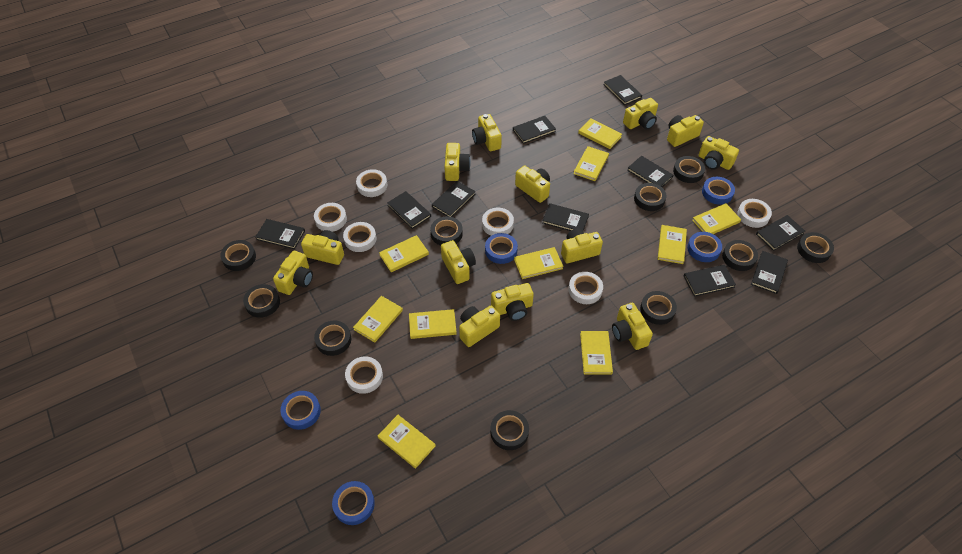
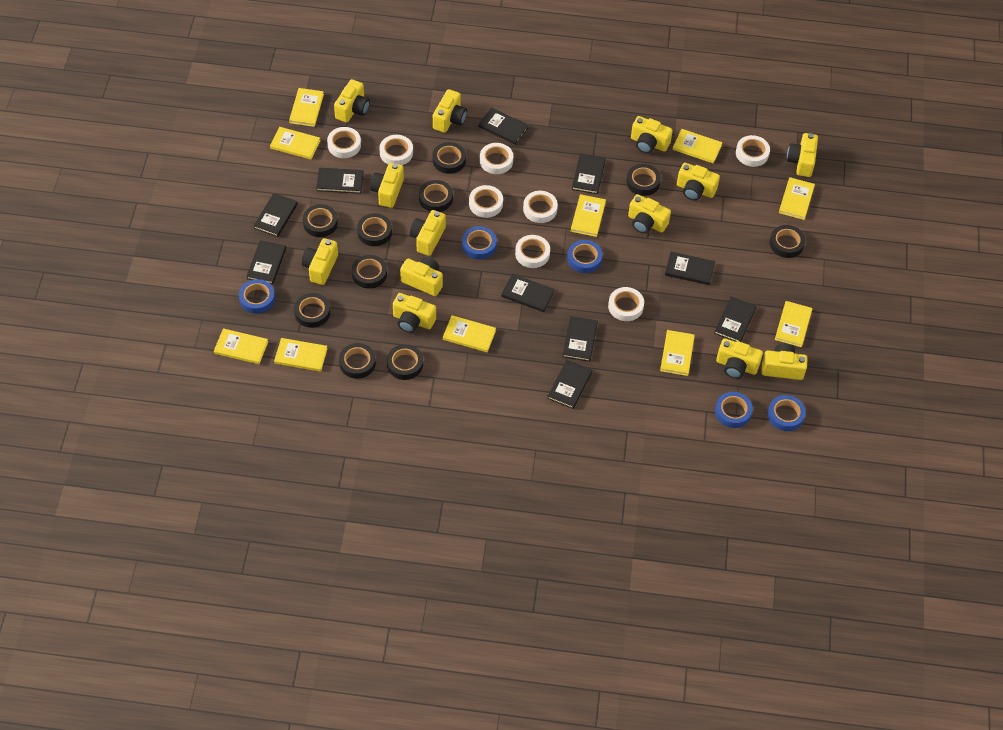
white tape: 7 -> 8

